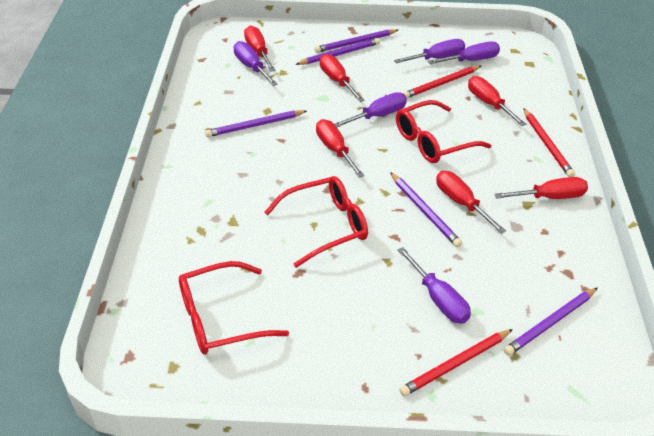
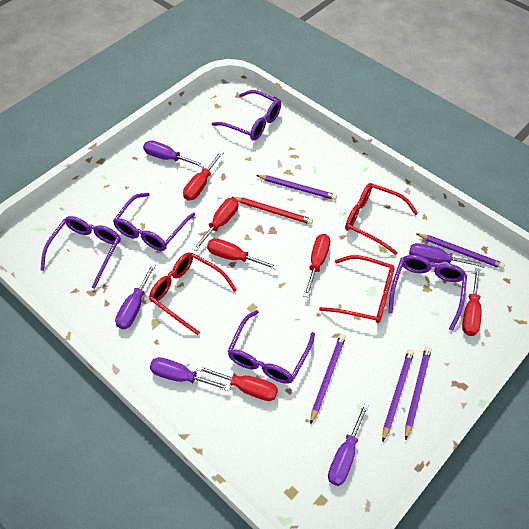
purple glasses: 0 -> 5
red pencil: 3 -> 1

